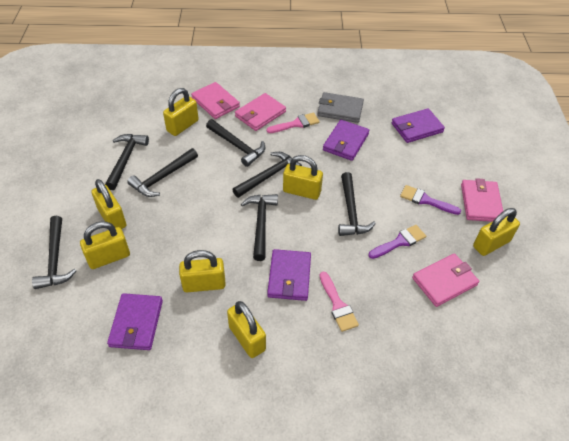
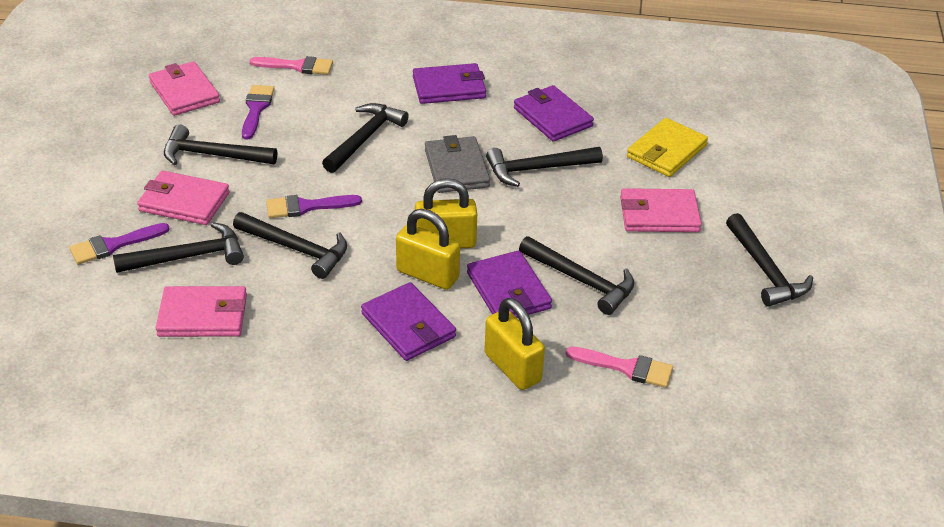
purple brush: 2 -> 3
yellow padlock: 7 -> 3
yellow wallet: 0 -> 1

